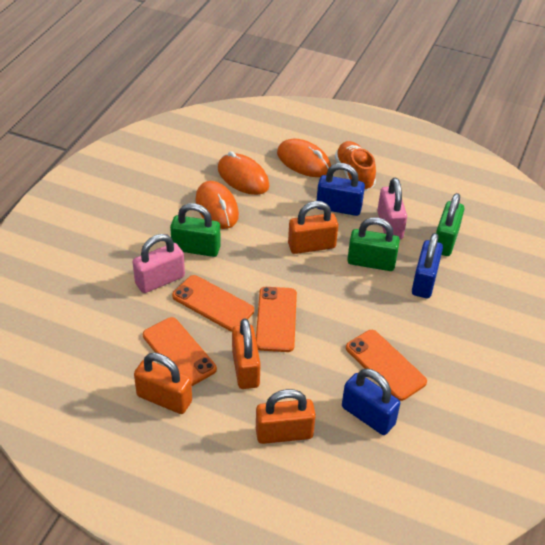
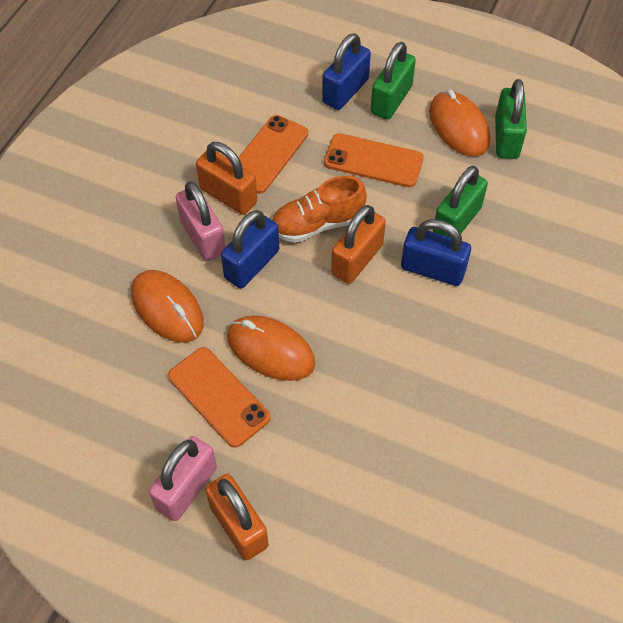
orange padlock: 4 -> 3
orange phone: 4 -> 3

